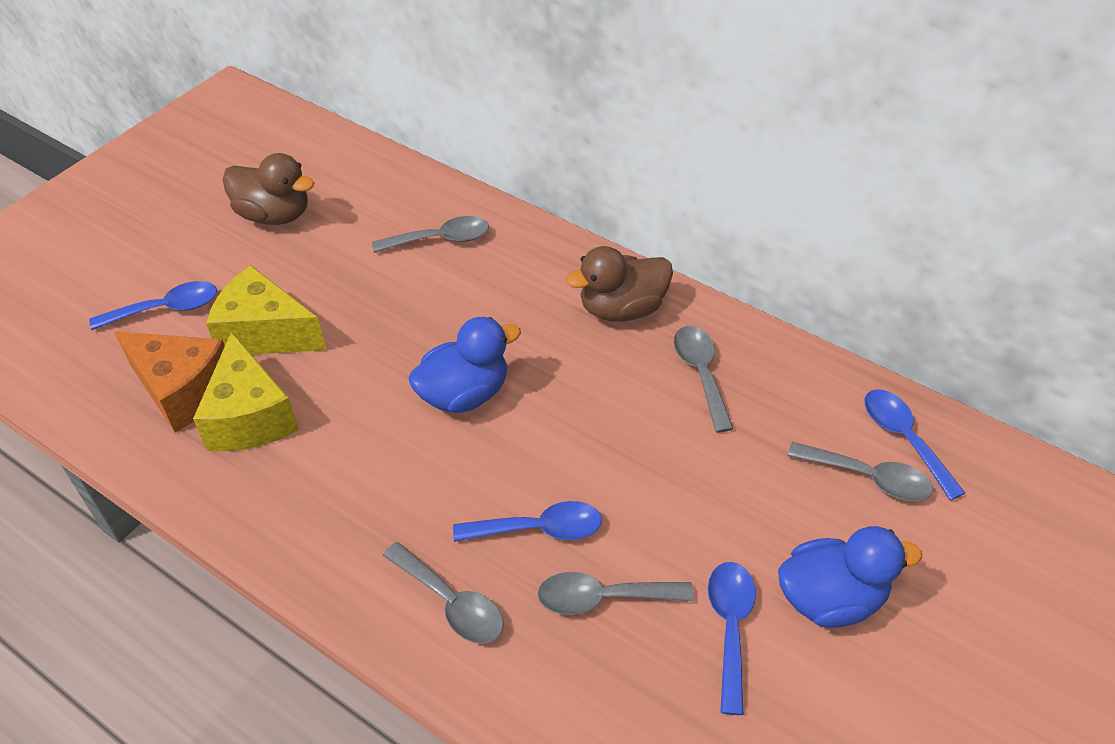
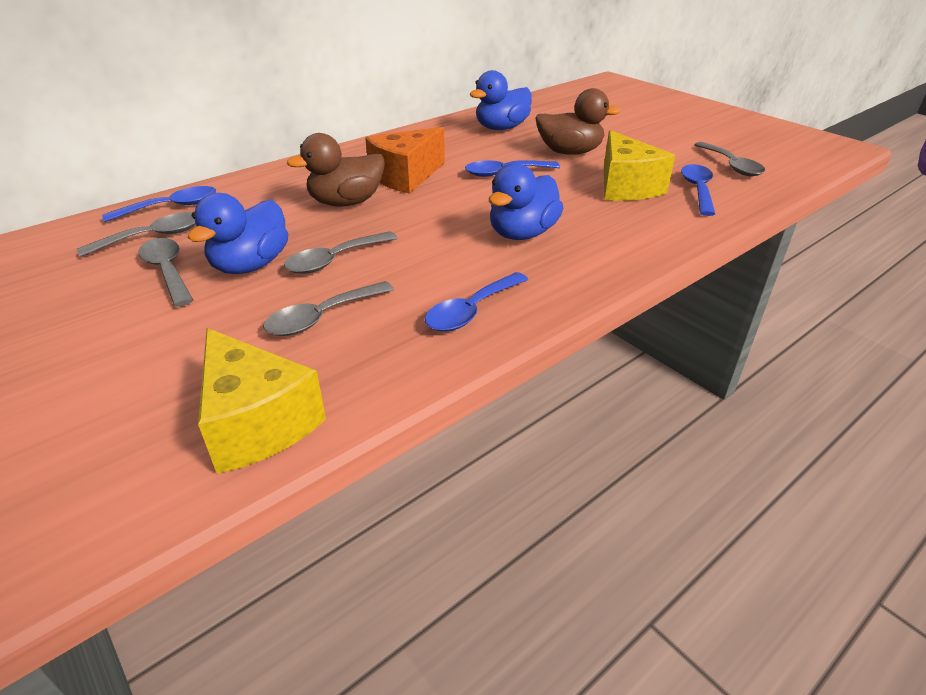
blue duck: 2 -> 3

